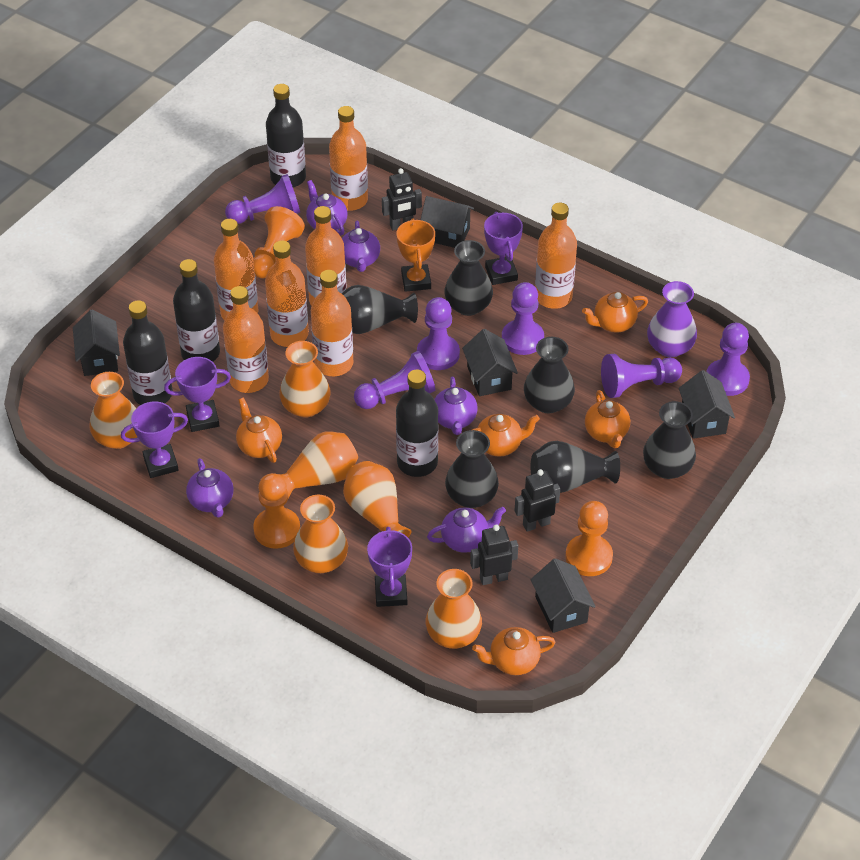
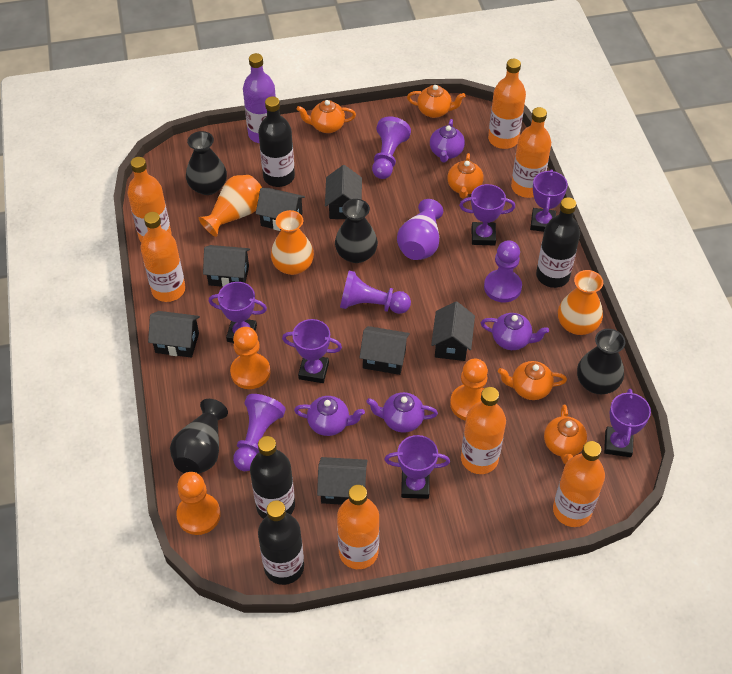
black house: 5 -> 7
black robot: 3 -> 0
black vase: 6 -> 4
orange trophy: 1 -> 0
orange vase: 6 -> 3
purple bottle: 0 -> 1
purple pawn: 6 -> 4
purple teapot: 5 -> 4
purple trophy: 4 -> 6

